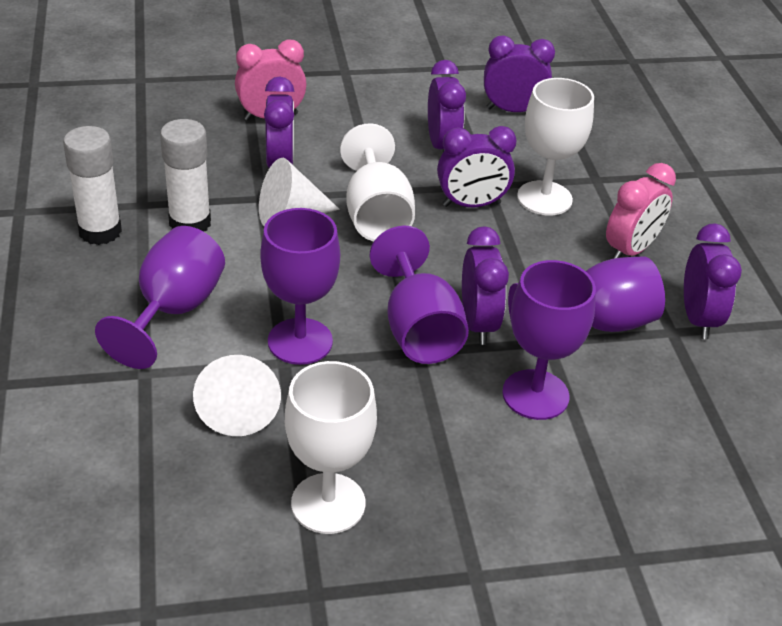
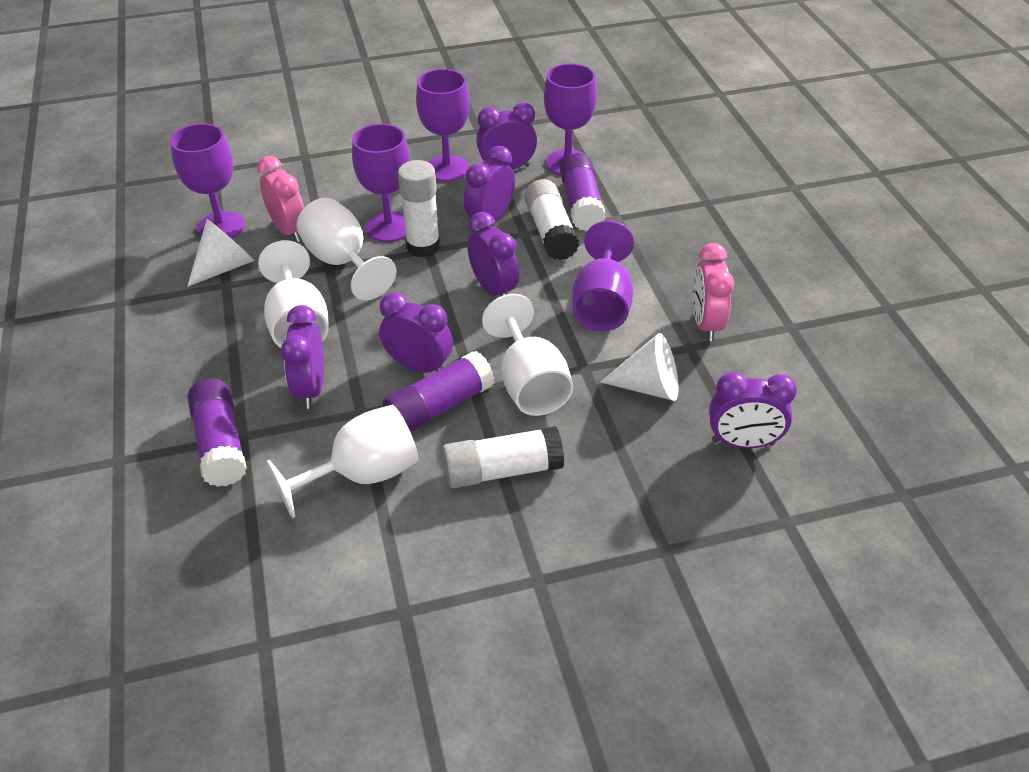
purple glue stick: 0 -> 3
white glue stick: 2 -> 3
white goblet: 3 -> 4

